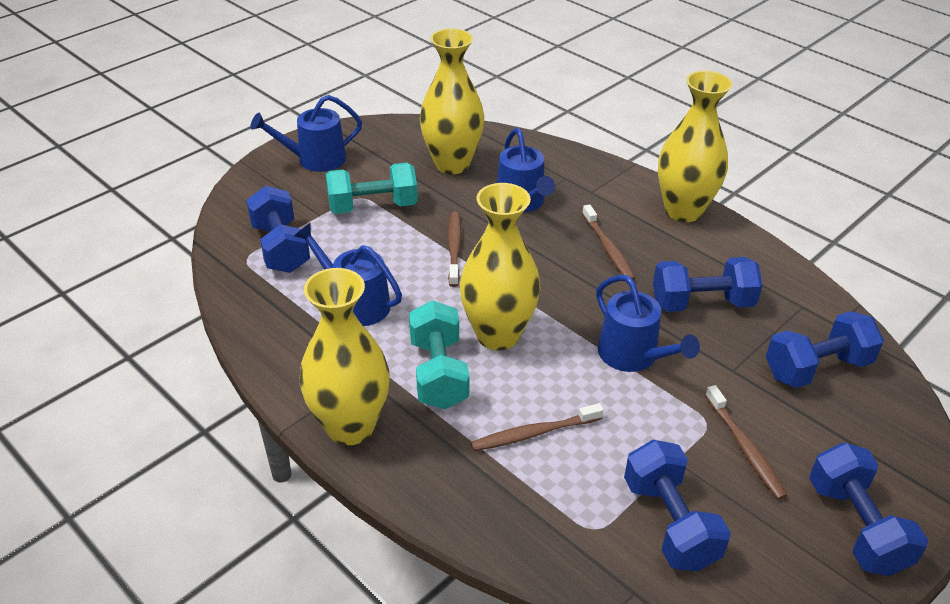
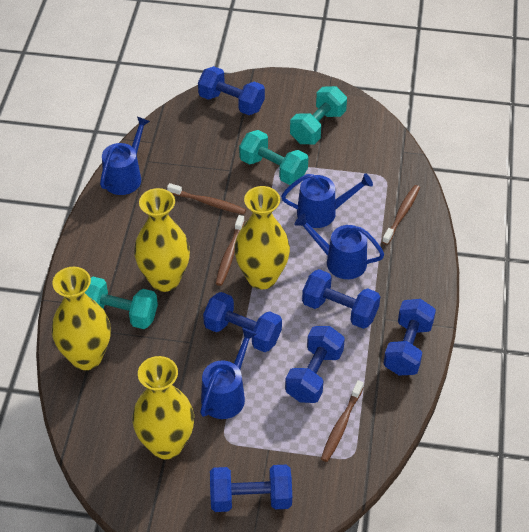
blue dumbbell: 5 -> 6
turquoise dumbbell: 2 -> 3

